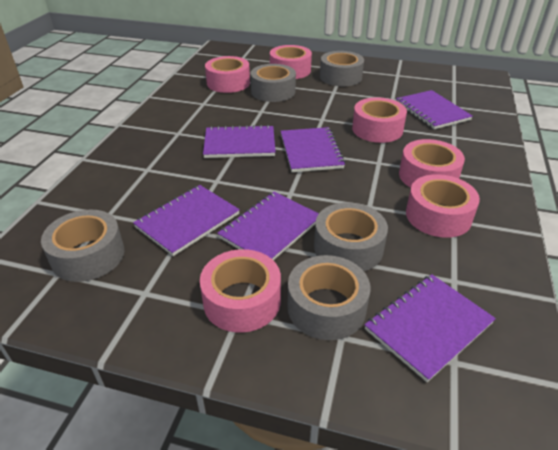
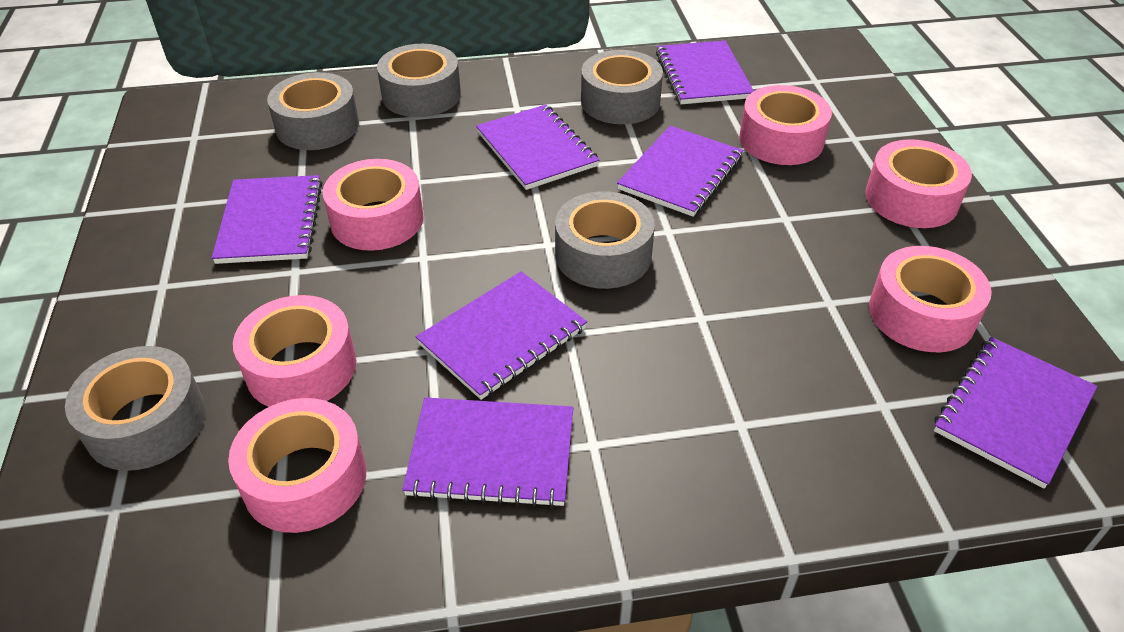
purple notebook: 6 -> 7

